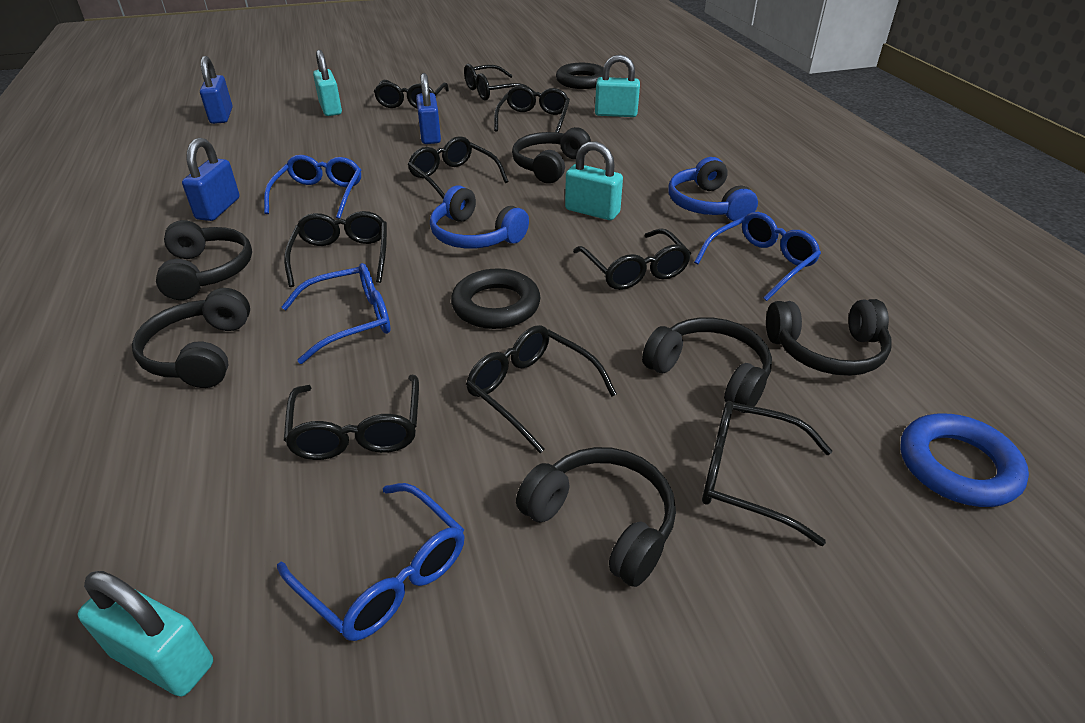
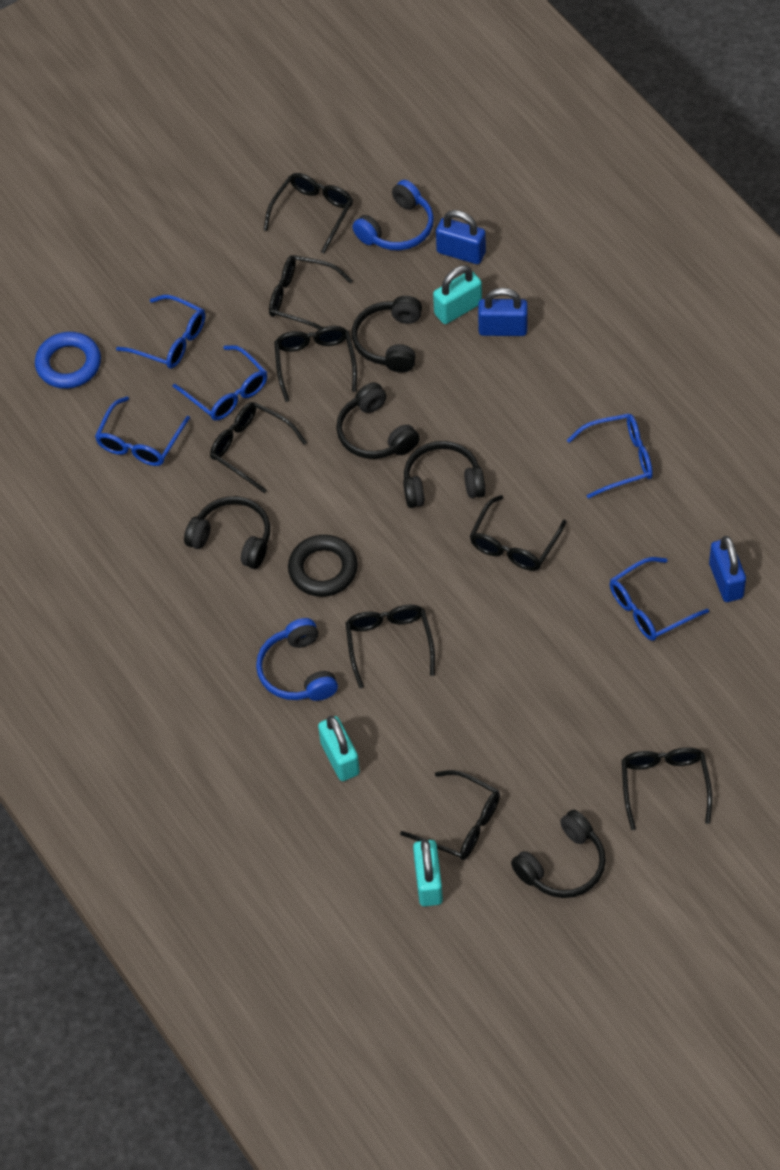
black glasses: 9 -> 8
black headphones: 6 -> 5
black ring: 2 -> 1
blue glasses: 4 -> 5
turquoise padlock: 4 -> 3

